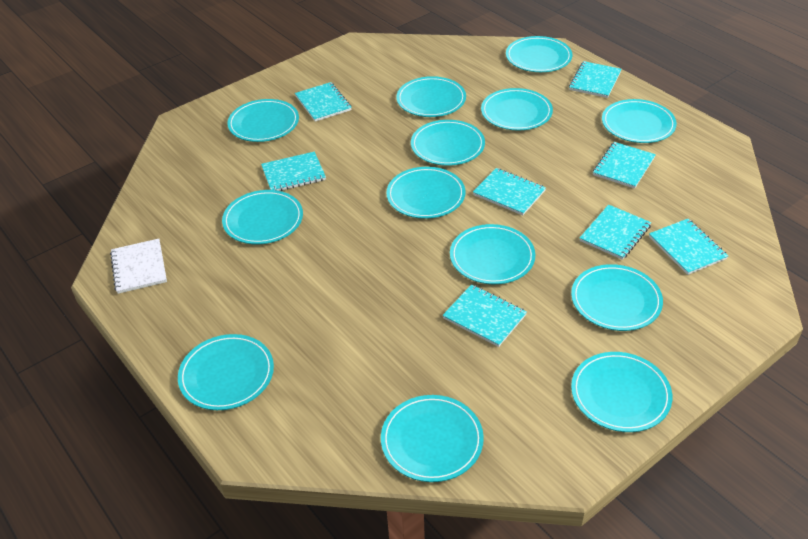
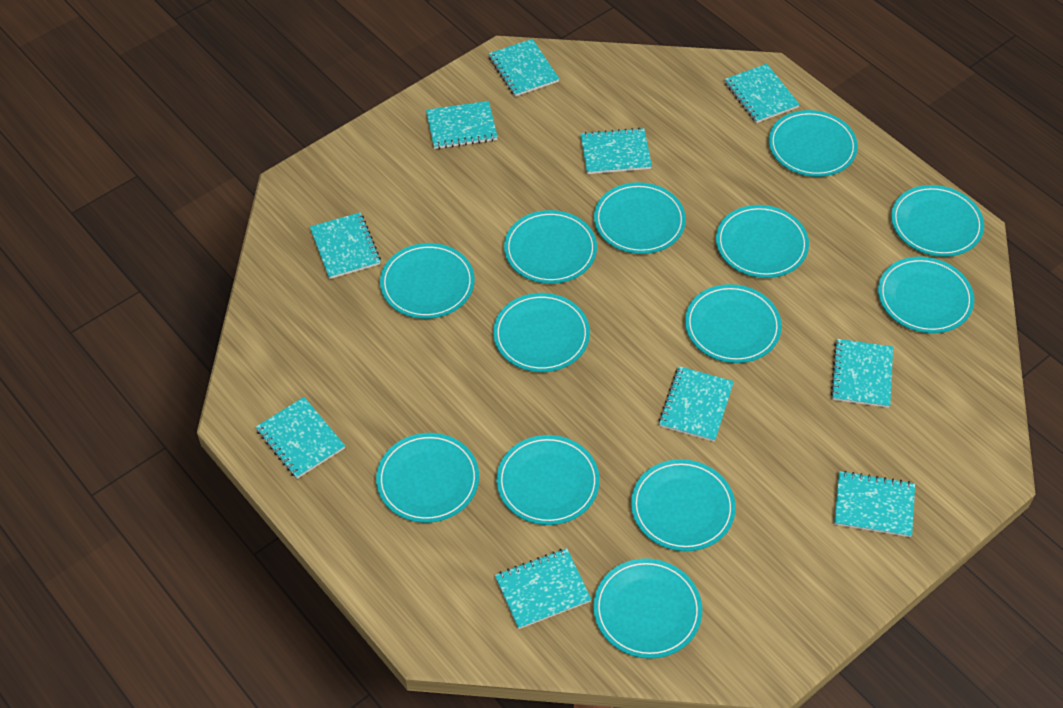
turquoise notebook: 8 -> 10
white notebook: 1 -> 0

